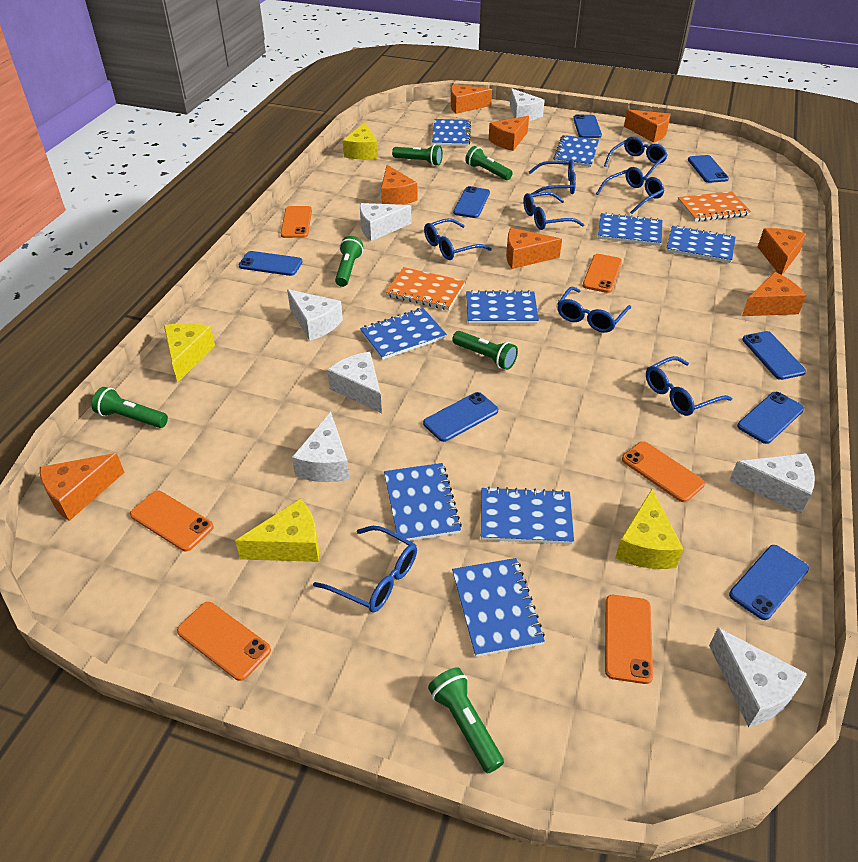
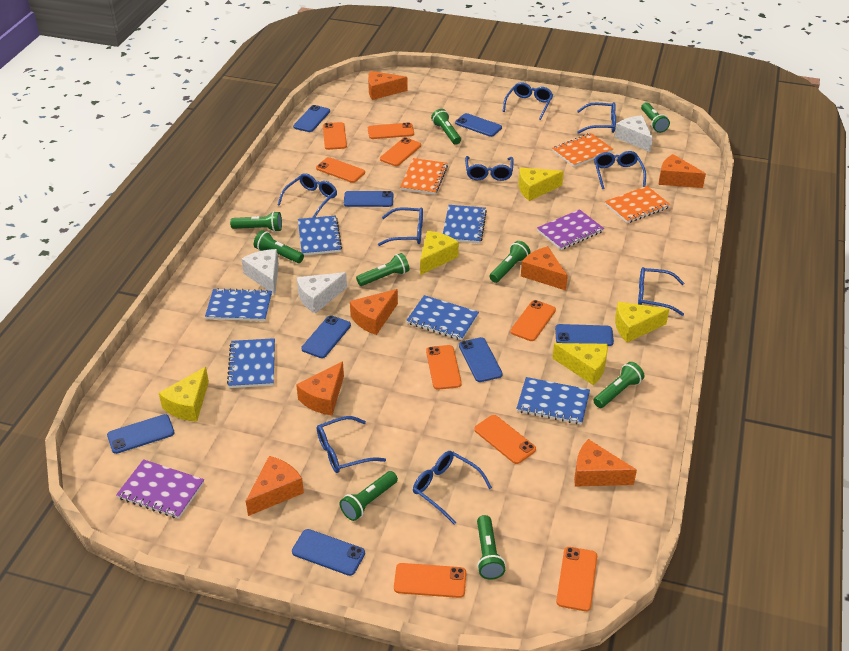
blue glasses: 8 -> 9
blue notebook: 9 -> 6
green flashlight: 6 -> 9
orange cheese: 8 -> 7
orange notebook: 2 -> 3
orange phone: 6 -> 9
purple notebook: 0 -> 2
white cheese: 7 -> 3
yellow cheese: 4 -> 5

